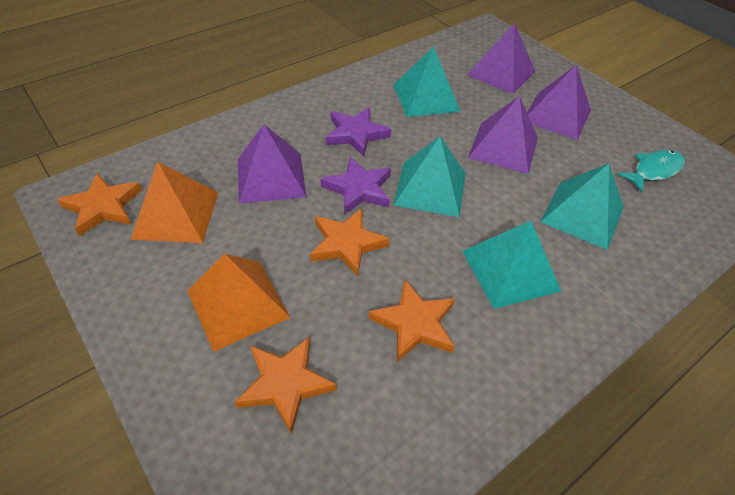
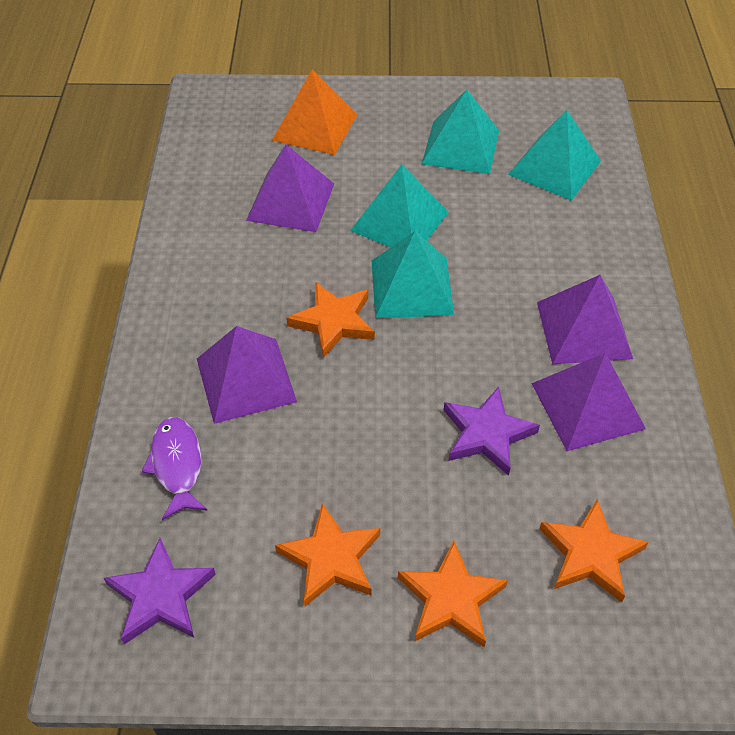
orange pyramid: 2 -> 1
purple fish: 0 -> 1
turquoise fish: 1 -> 0

